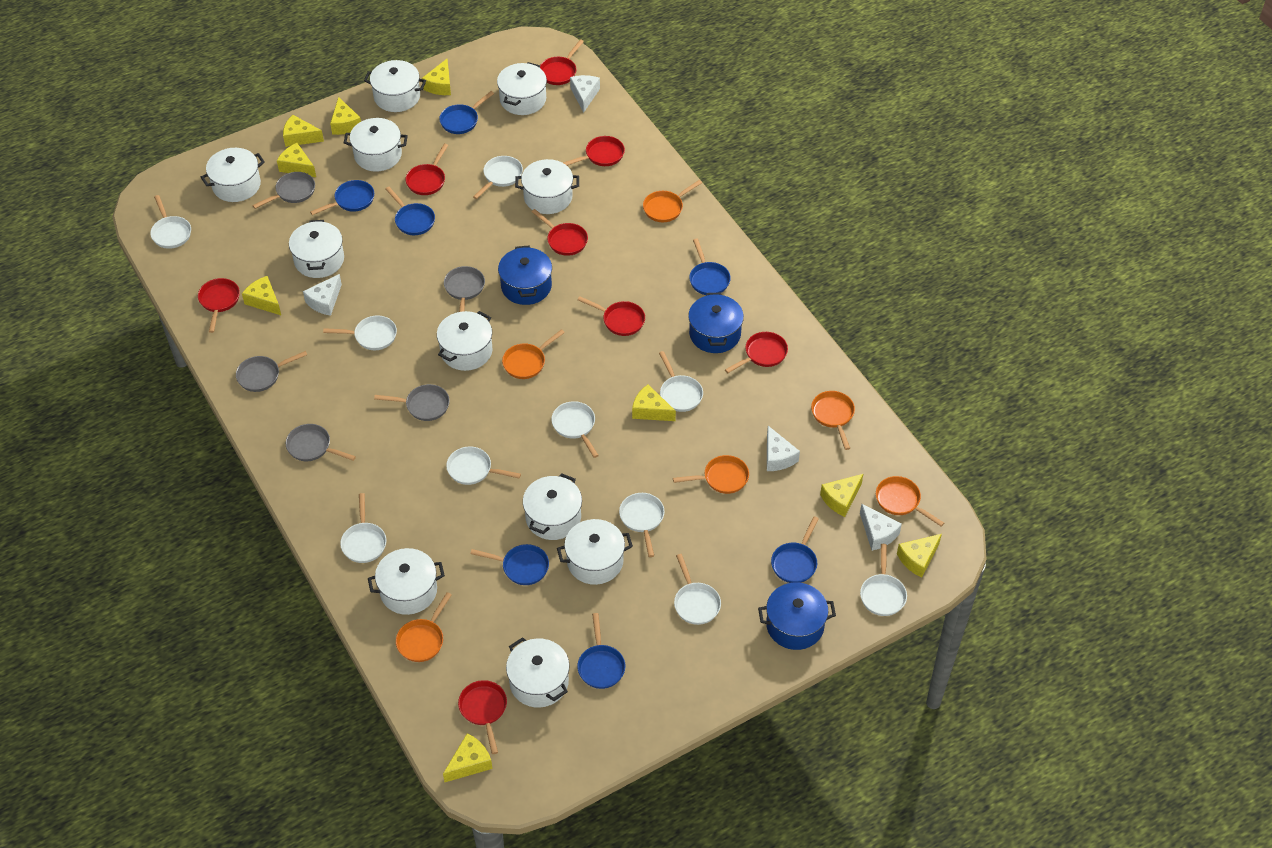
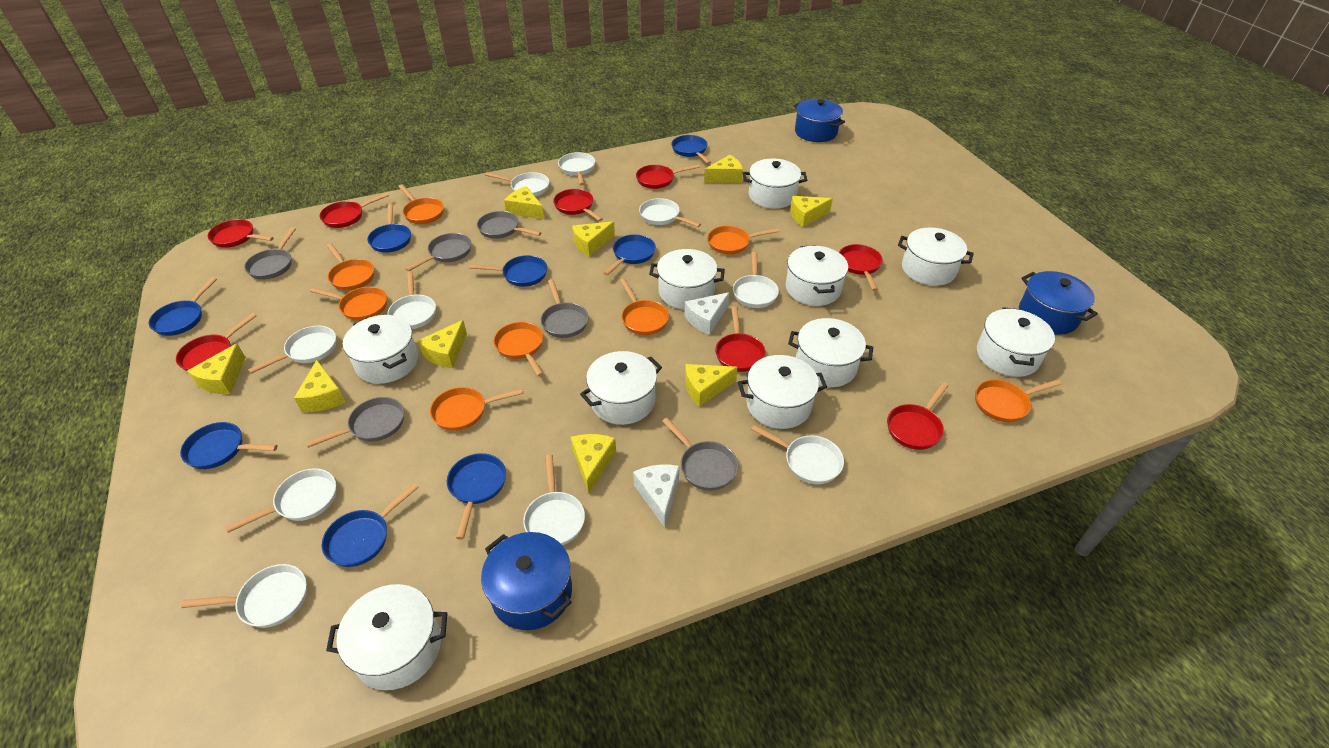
blue pan: 7 -> 8
grey pan: 5 -> 6
orange pan: 6 -> 8
white cheese: 4 -> 2
white pot: 11 -> 10

